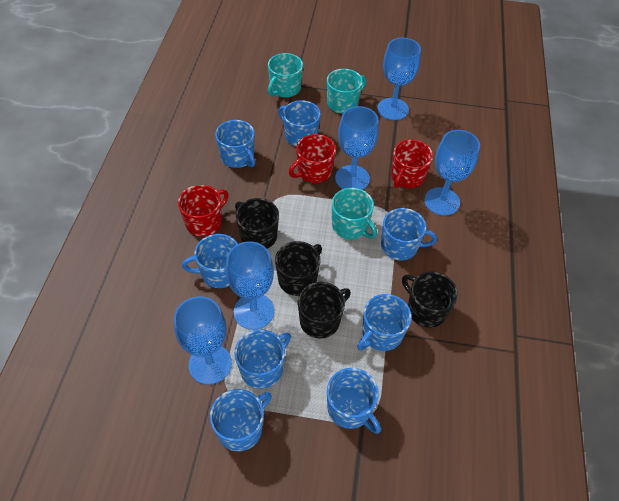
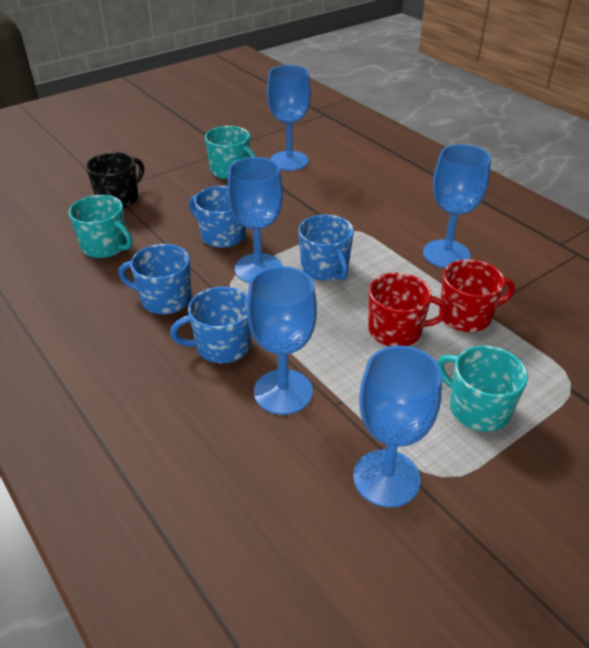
black mug: 4 -> 1
blue mug: 8 -> 4
red mug: 3 -> 2

